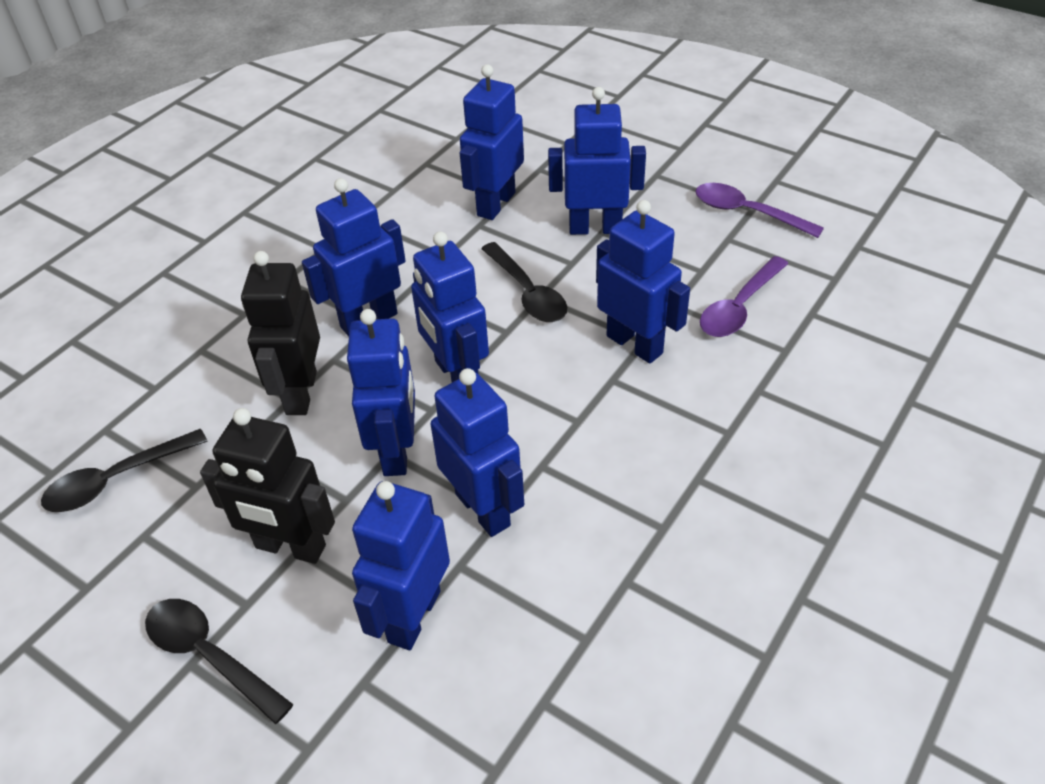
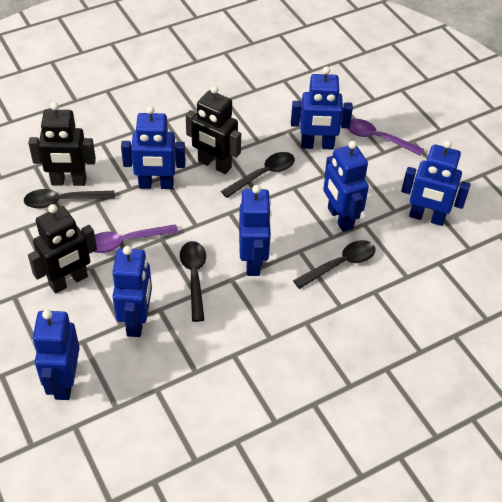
black robot: 2 -> 3
black spoon: 3 -> 4
blue robot: 8 -> 7

